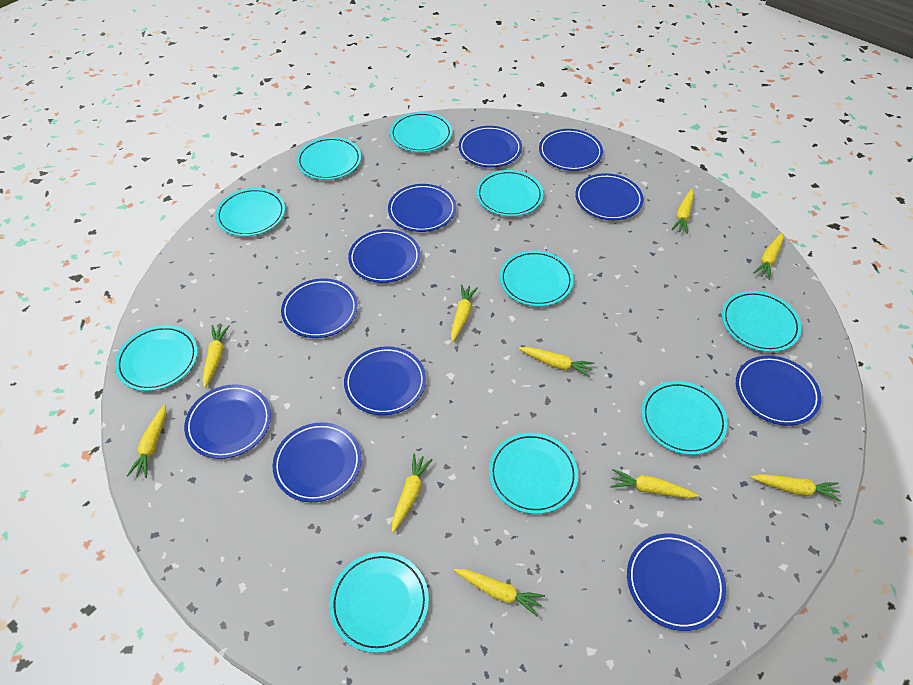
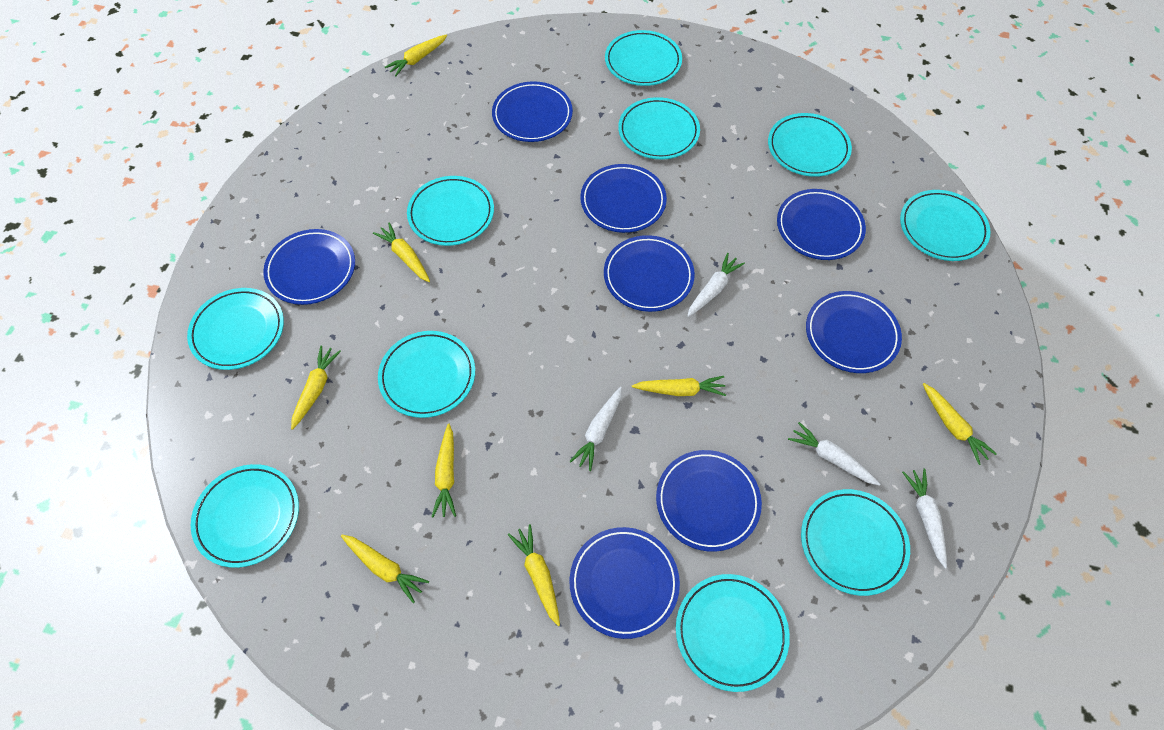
blue plate: 11 -> 8
white carrot: 0 -> 4
yellow carrot: 10 -> 8

